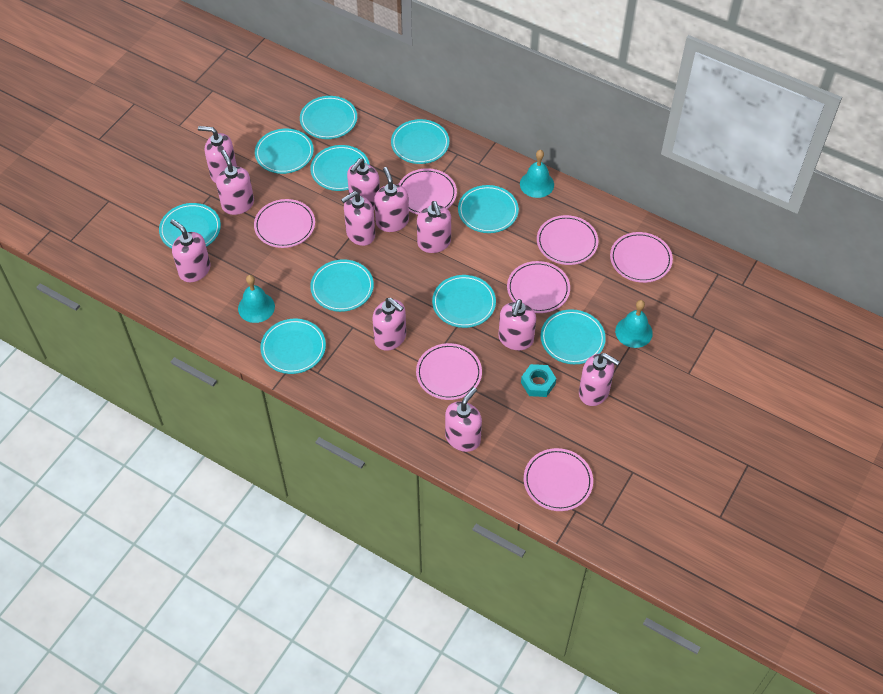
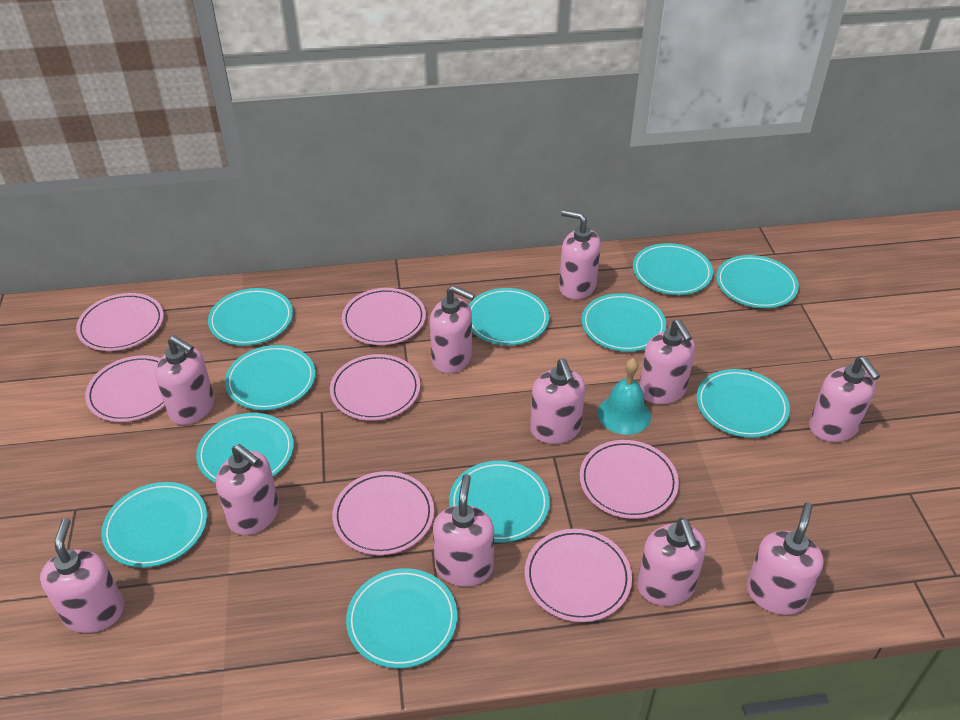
turquoise bell: 3 -> 1
turquoise nut: 1 -> 0
turquoise plate: 10 -> 11

